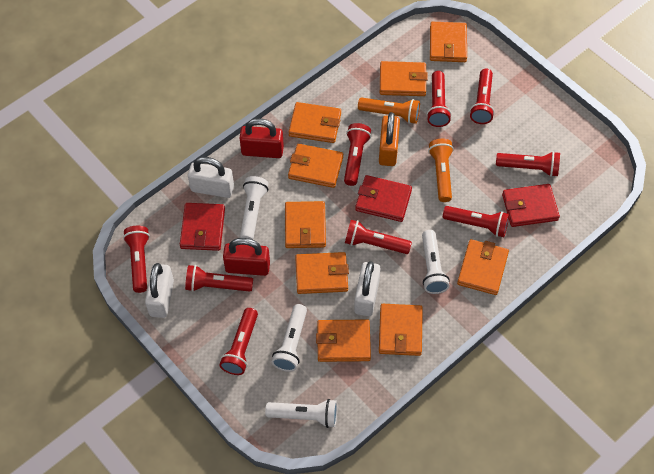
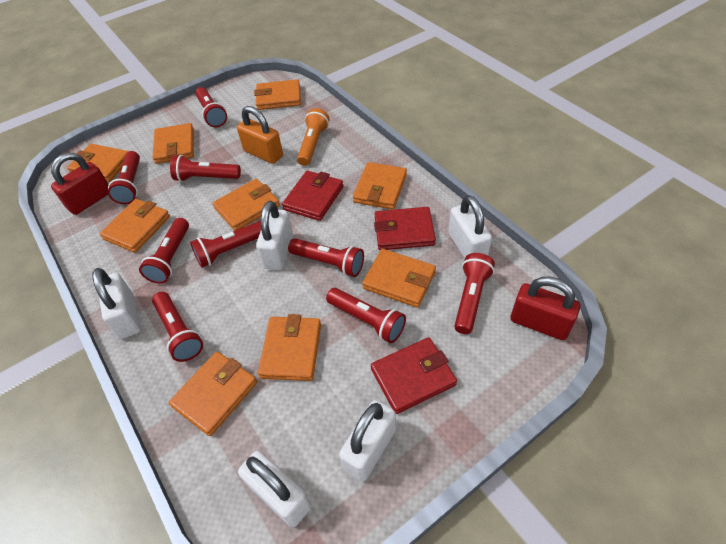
orange flashlight: 2 -> 1
white flashlight: 4 -> 0
white padlock: 3 -> 5

